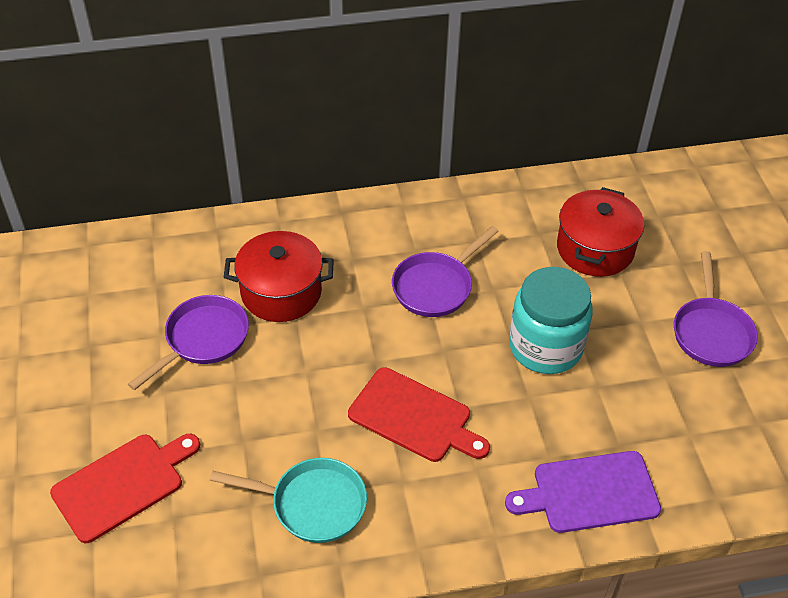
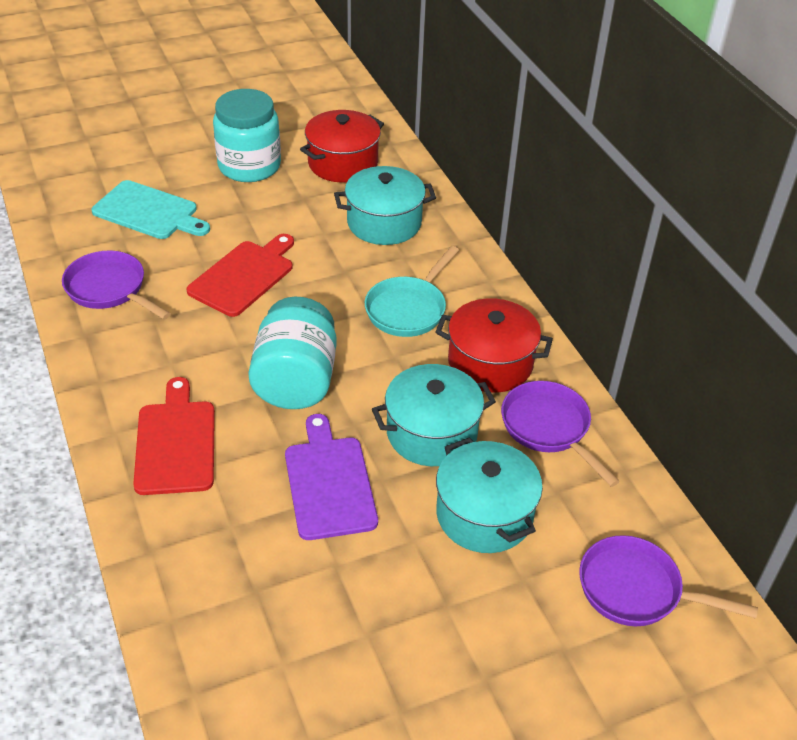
turquoise cutting board: 0 -> 1
turquoise jar: 1 -> 2
turquoise pot: 0 -> 3

